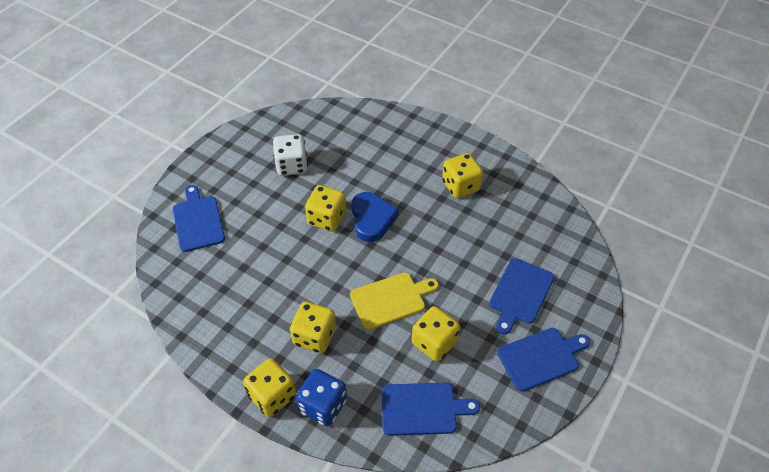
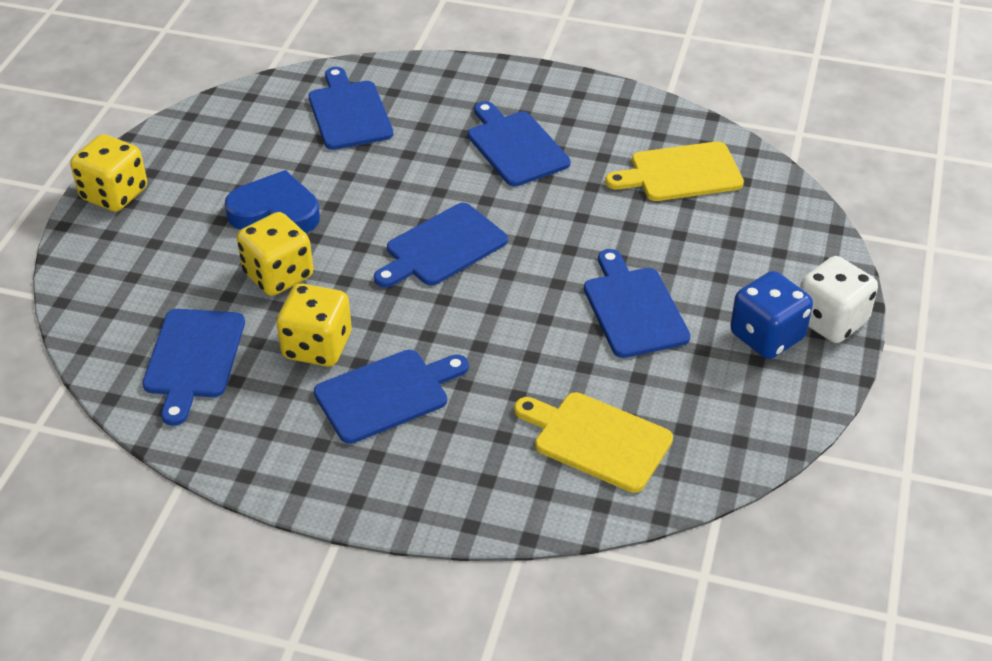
blue cutting board: 4 -> 6
yellow cutting board: 1 -> 2
yellow dice: 5 -> 3

